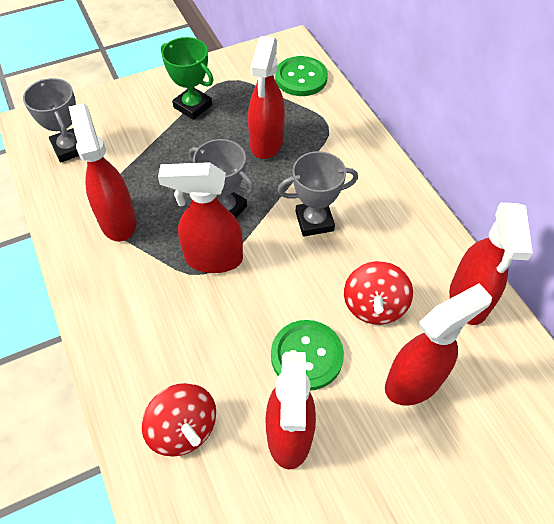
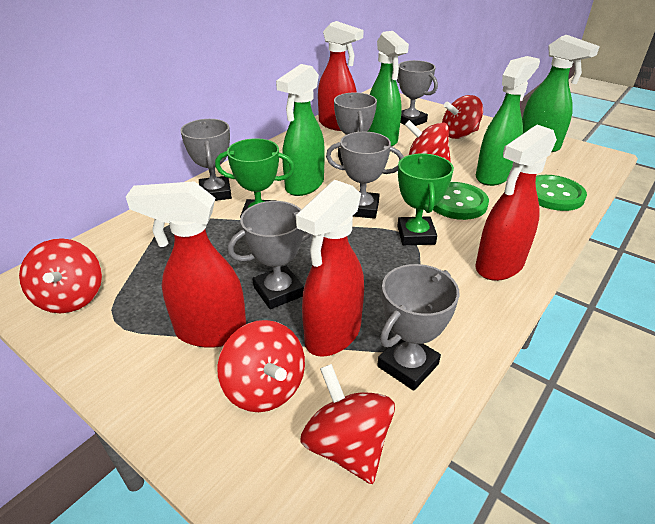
green spray bottle: 0 -> 4
green trophy: 1 -> 2
grey trophy: 3 -> 6
red spinning top: 2 -> 5
red spray bottle: 6 -> 4

